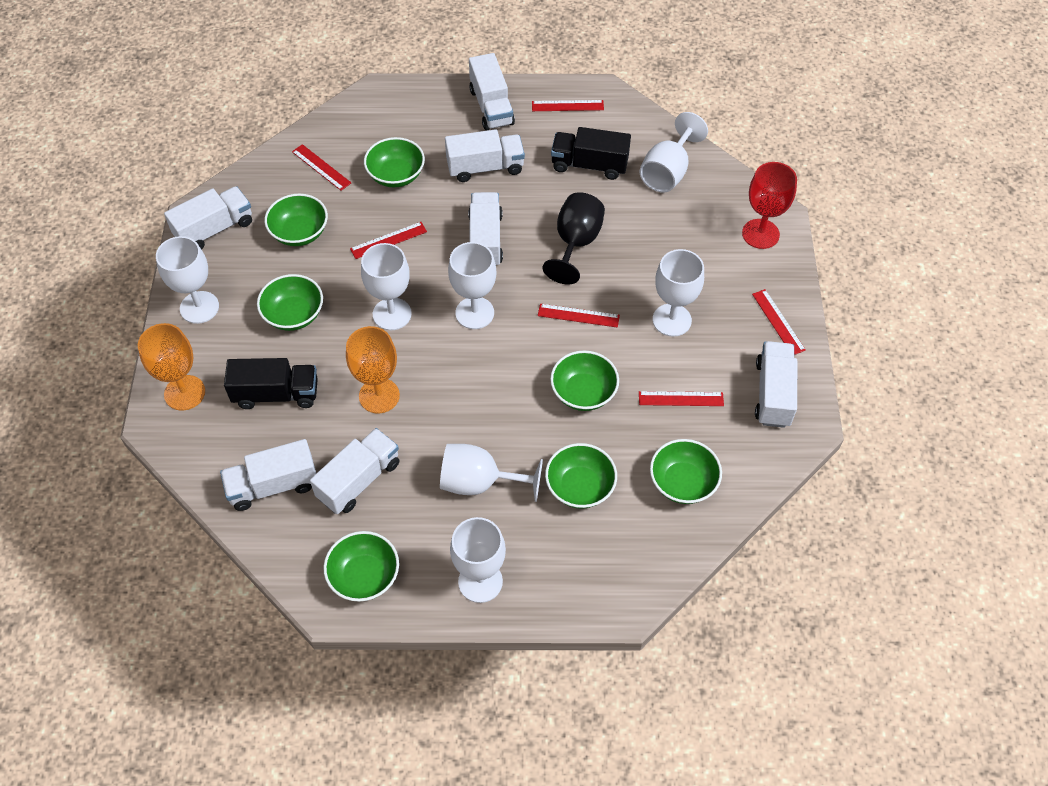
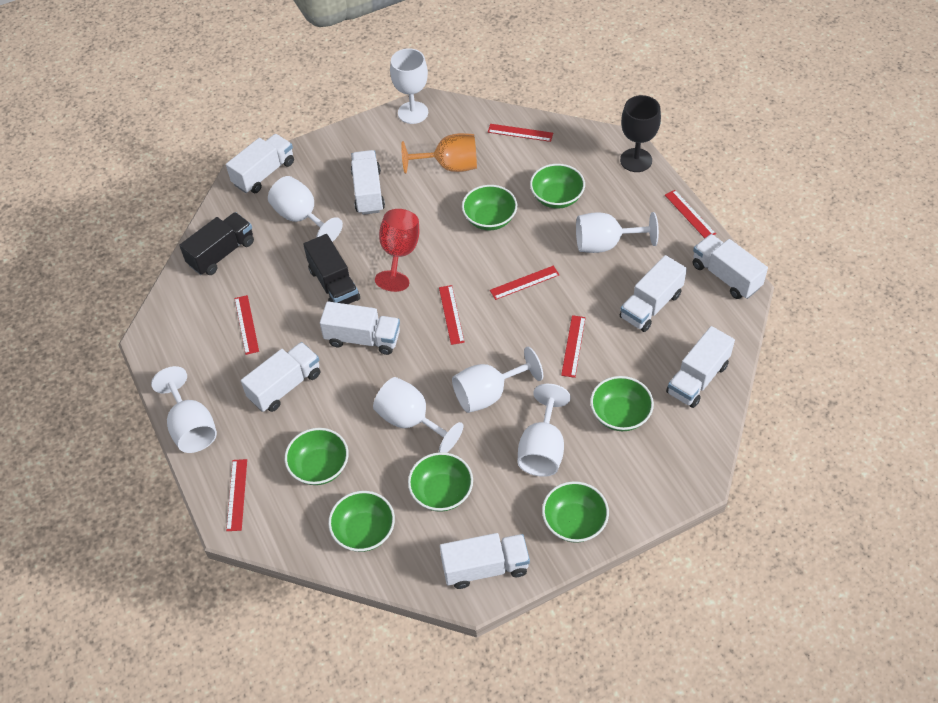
orange goblet: 2 -> 1
red ruler: 6 -> 7
white truck: 7 -> 8

